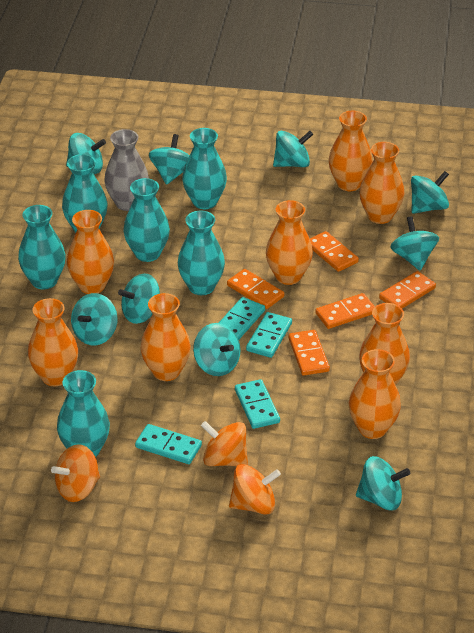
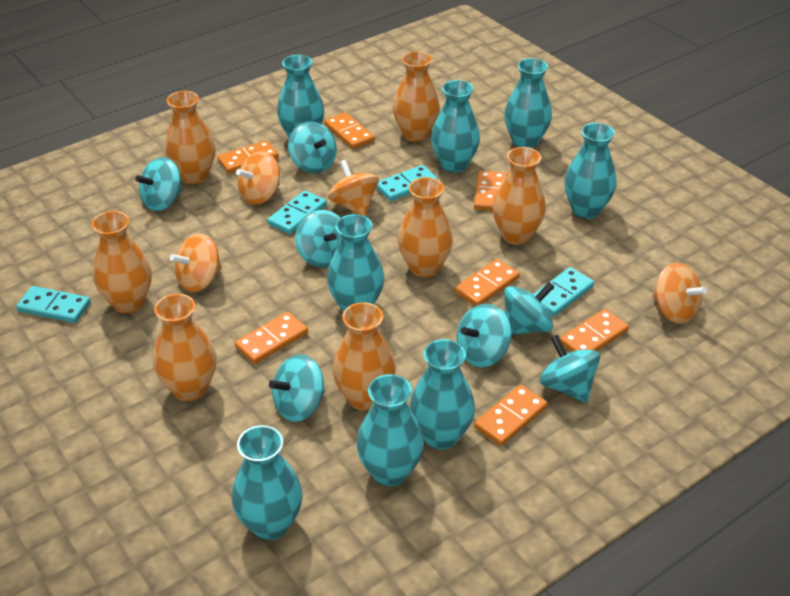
grey vase: 1 -> 0
orange domino: 5 -> 7
orange spinning top: 3 -> 4
orange vase: 8 -> 7
turquoise spinning top: 9 -> 7
turquoise vase: 6 -> 8

